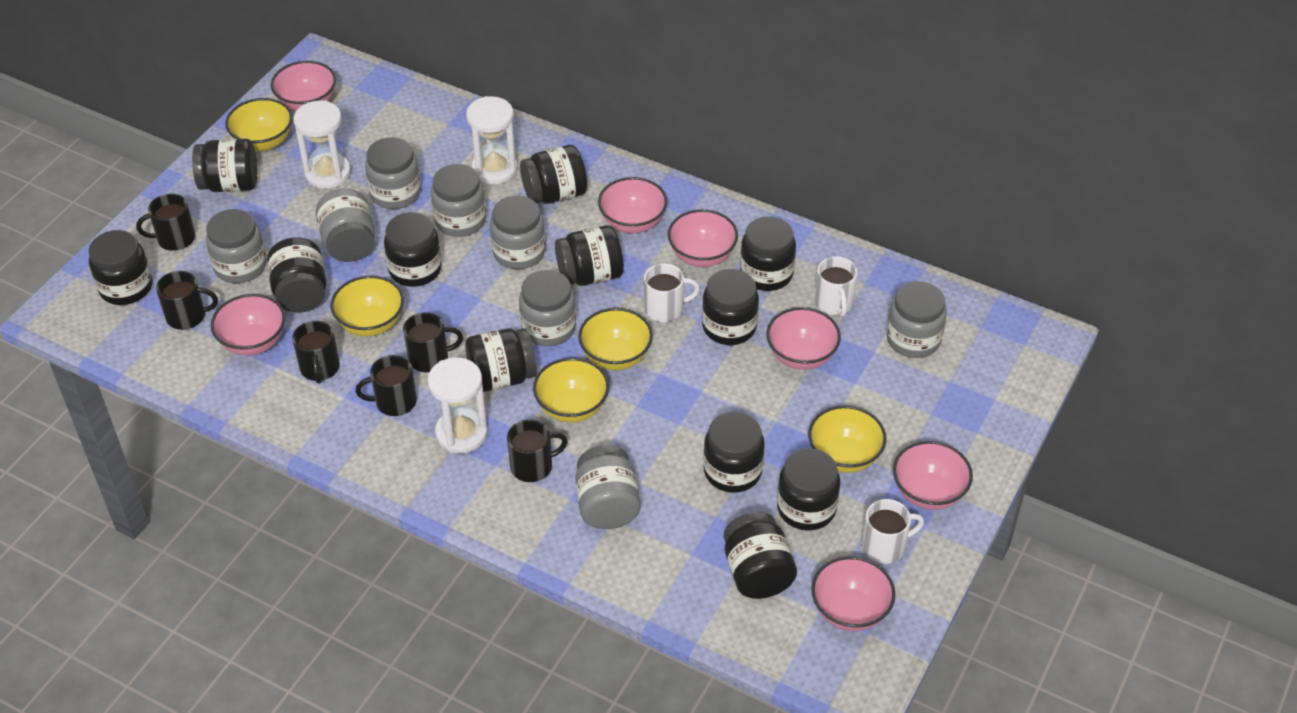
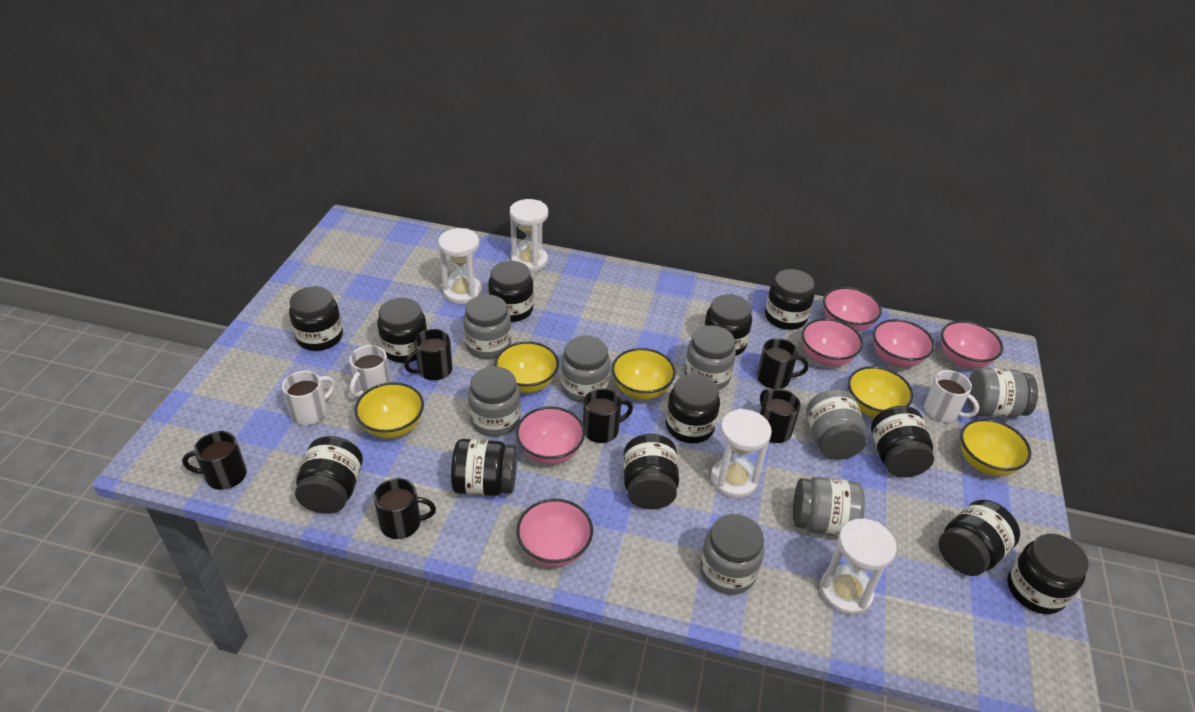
pink bowl: 7 -> 6
white hourglass: 3 -> 4

